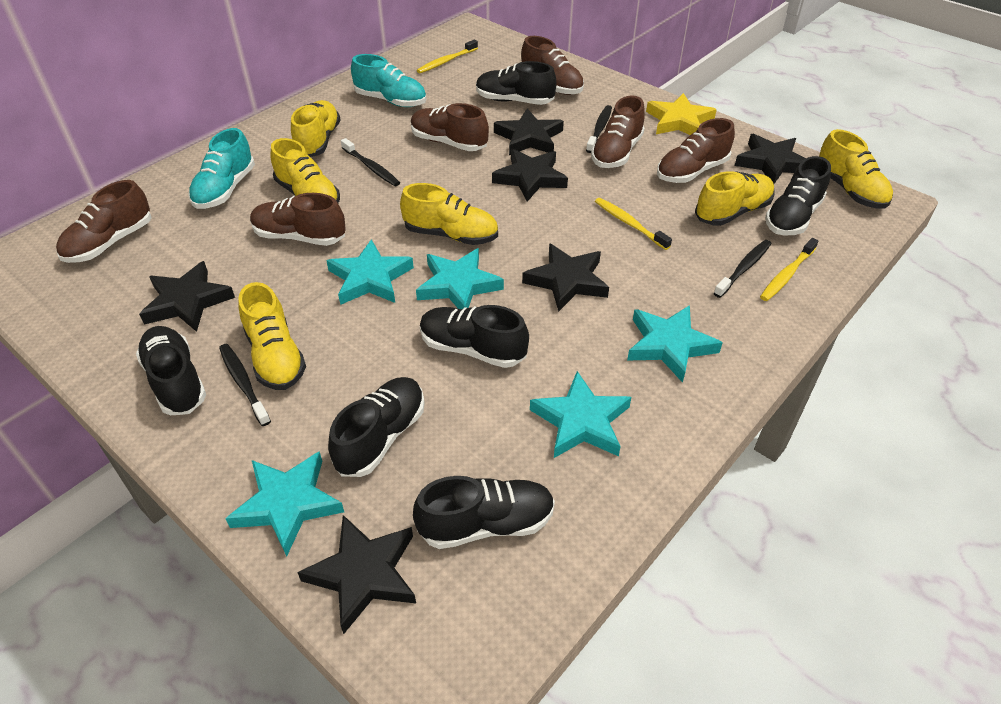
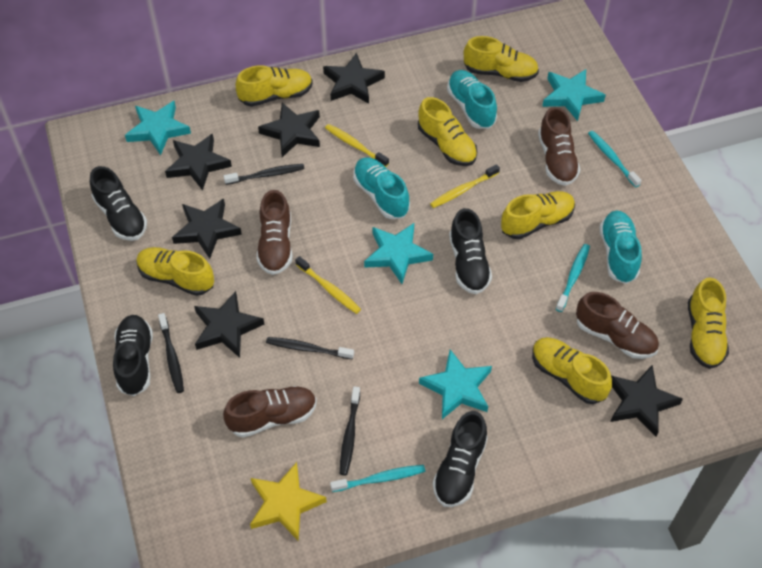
black shoe: 6 -> 4
brown shoe: 6 -> 4
turquoise shoe: 2 -> 3
turquoise star: 5 -> 4
turquoise toothbrush: 0 -> 3
yellow shoe: 6 -> 7

